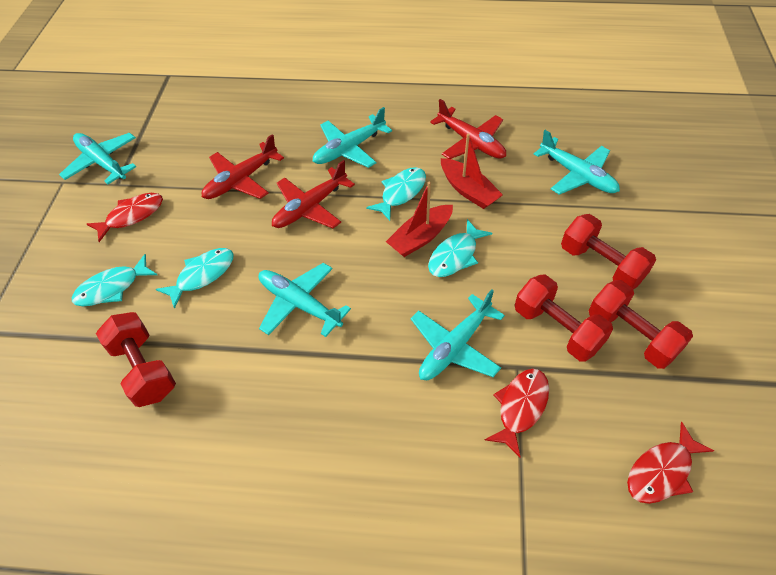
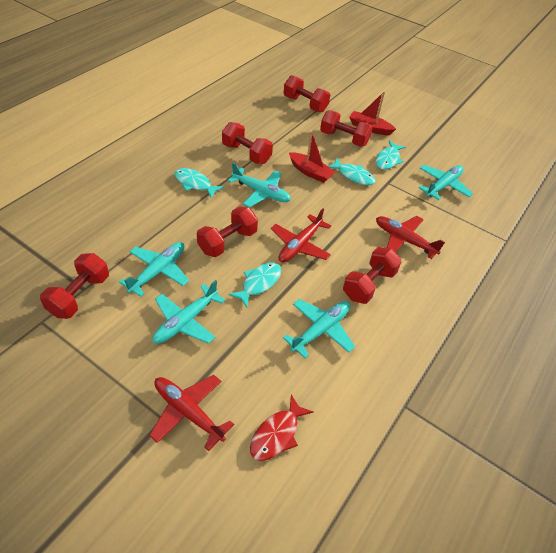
red dumbbell: 4 -> 6
red fish: 3 -> 1

